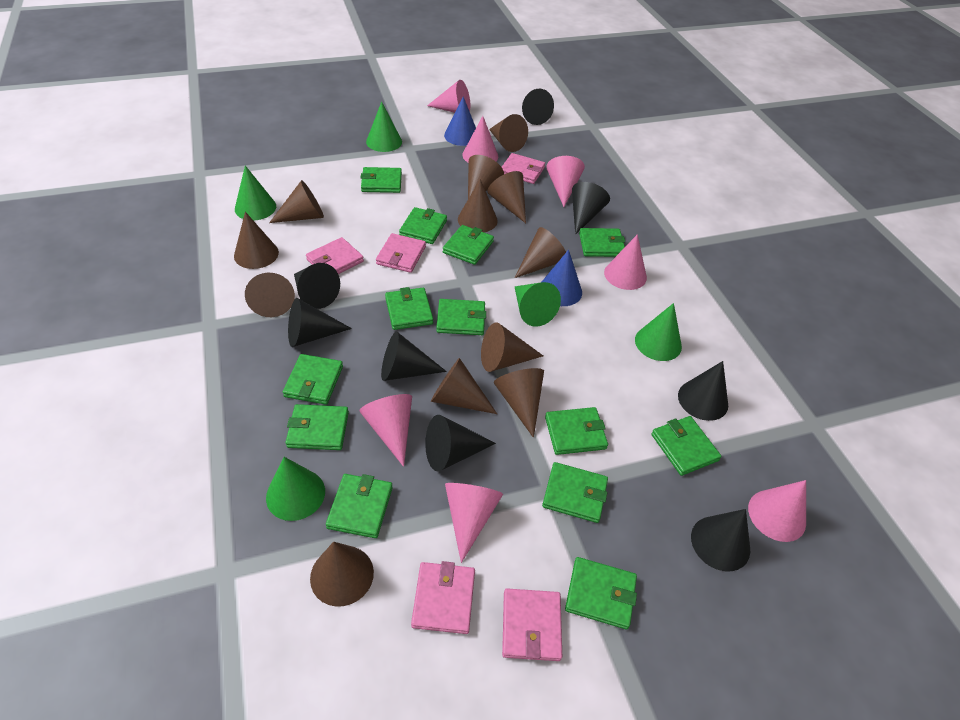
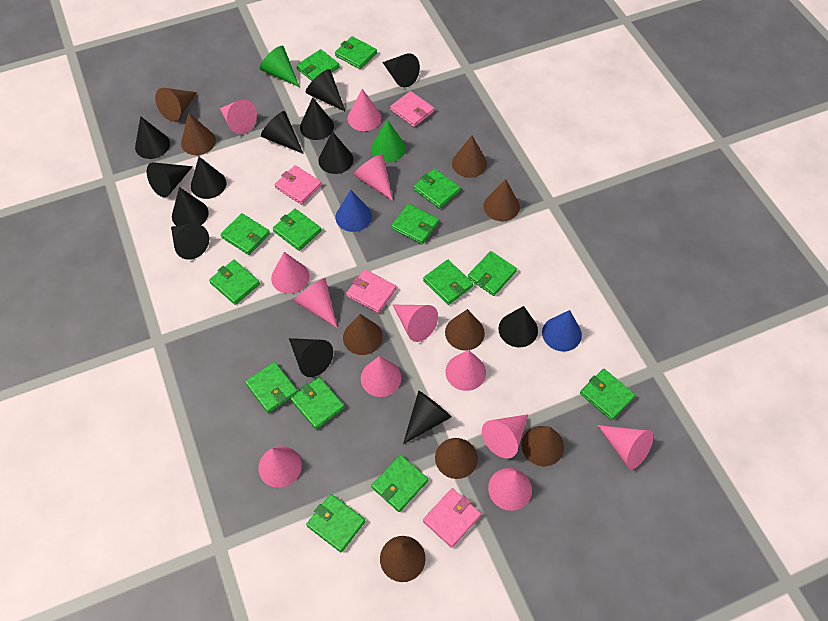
black cone: 8 -> 13
brown cone: 12 -> 9
green cone: 5 -> 2
green wallet: 13 -> 14
pink cone: 7 -> 12
pink wallet: 5 -> 4

